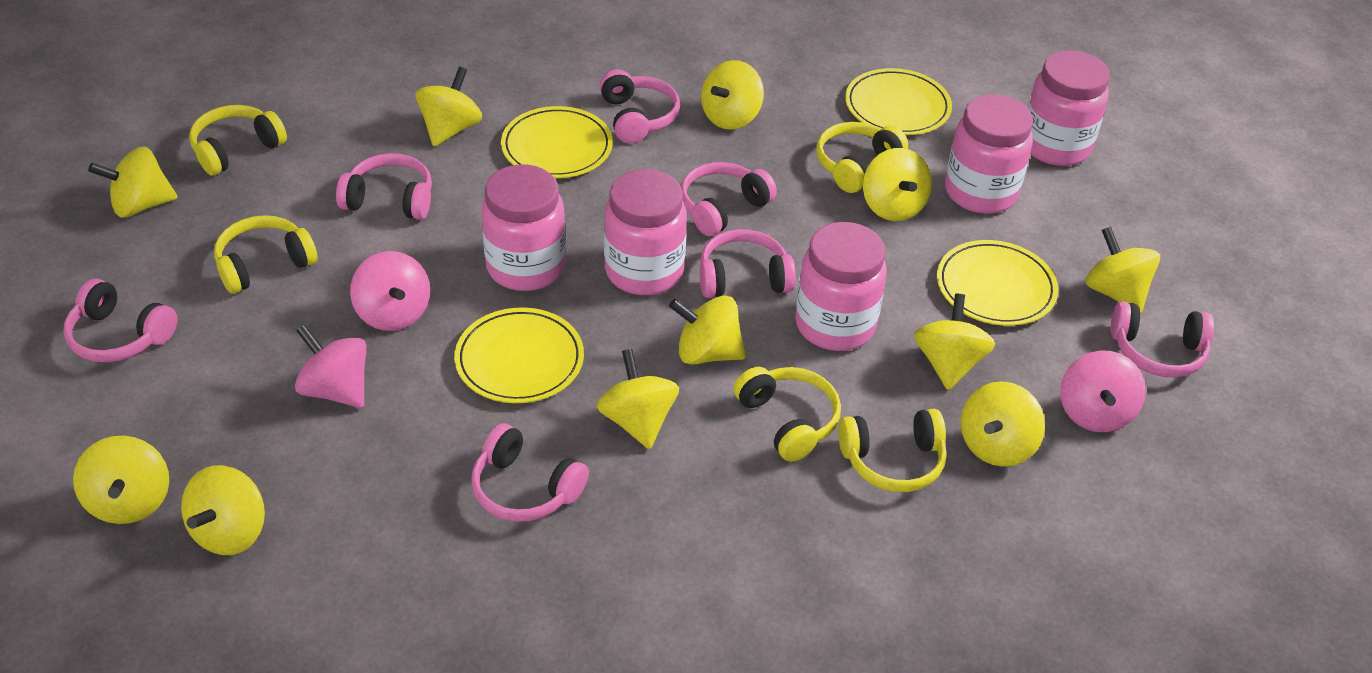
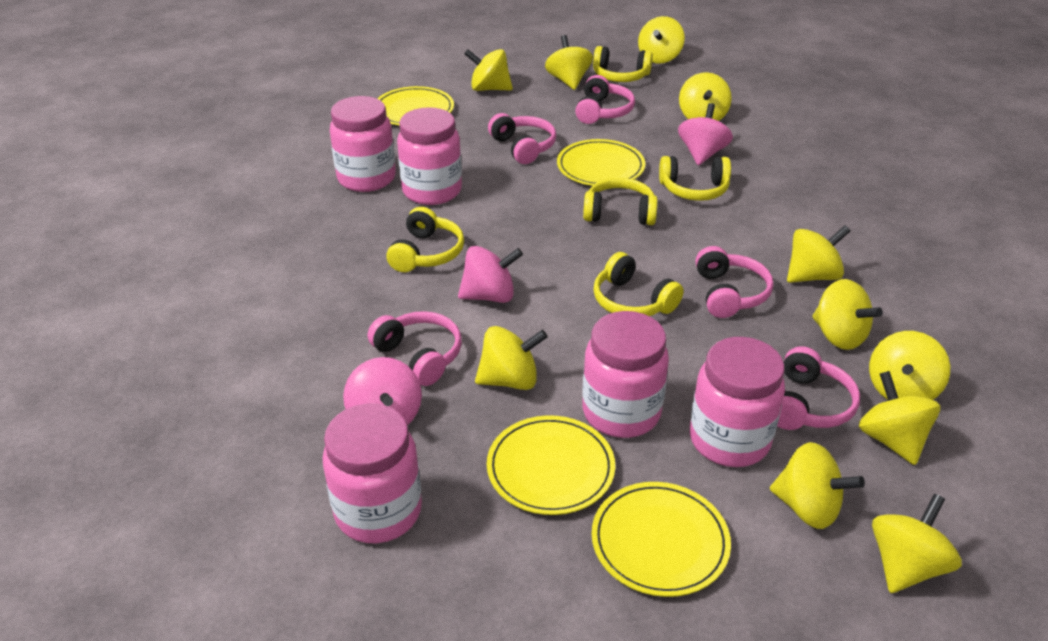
pink headphones: 7 -> 5

